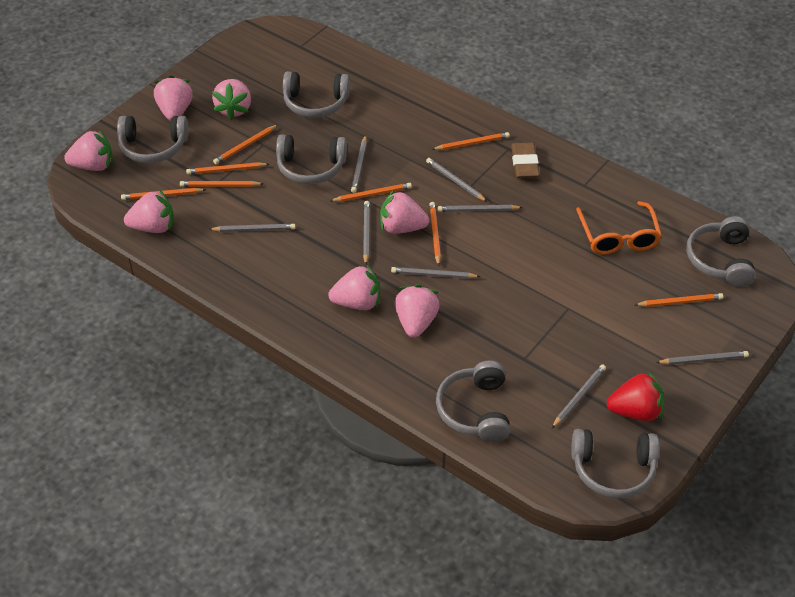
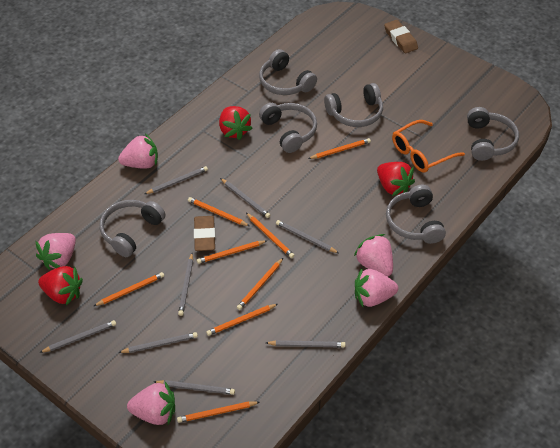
brown eraser: 1 -> 2
pink strawberry: 7 -> 5
red strawberry: 1 -> 3

